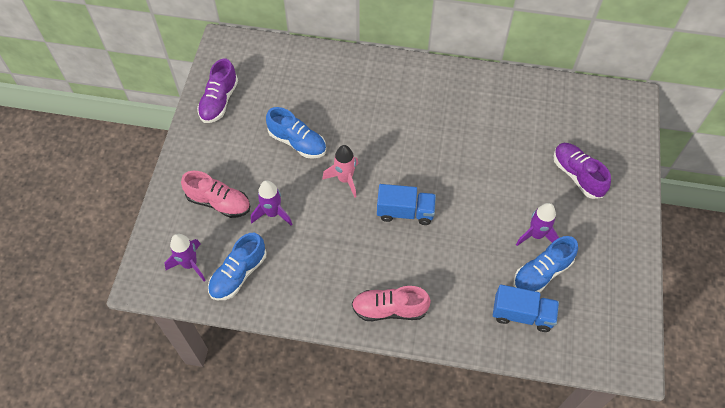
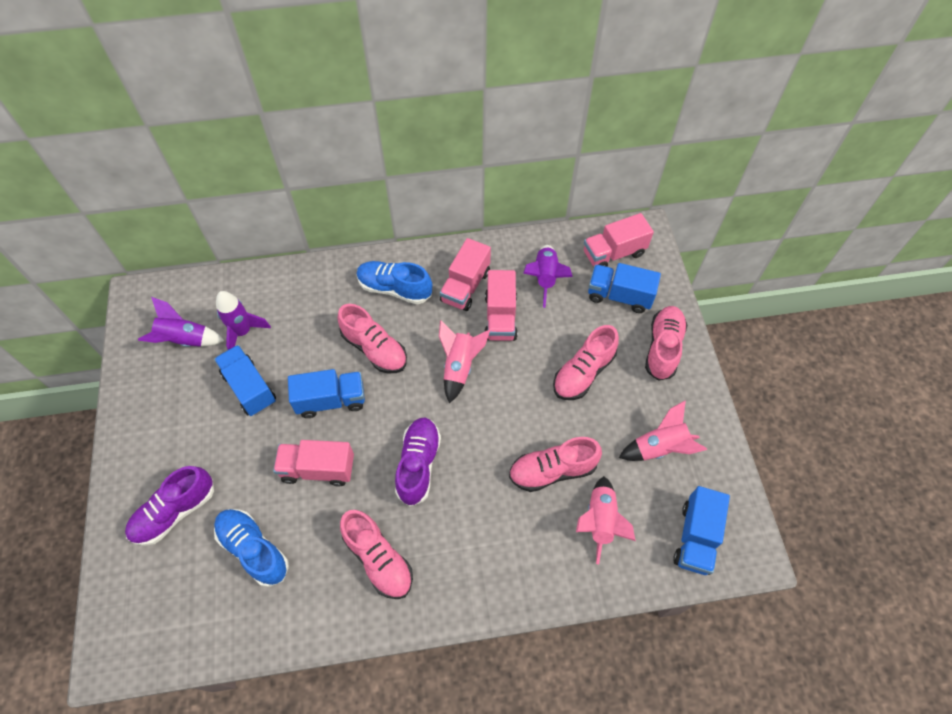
blue shoe: 3 -> 2
blue truck: 2 -> 4
pink rocket: 1 -> 3
pink shoe: 2 -> 5
pink truck: 0 -> 4

